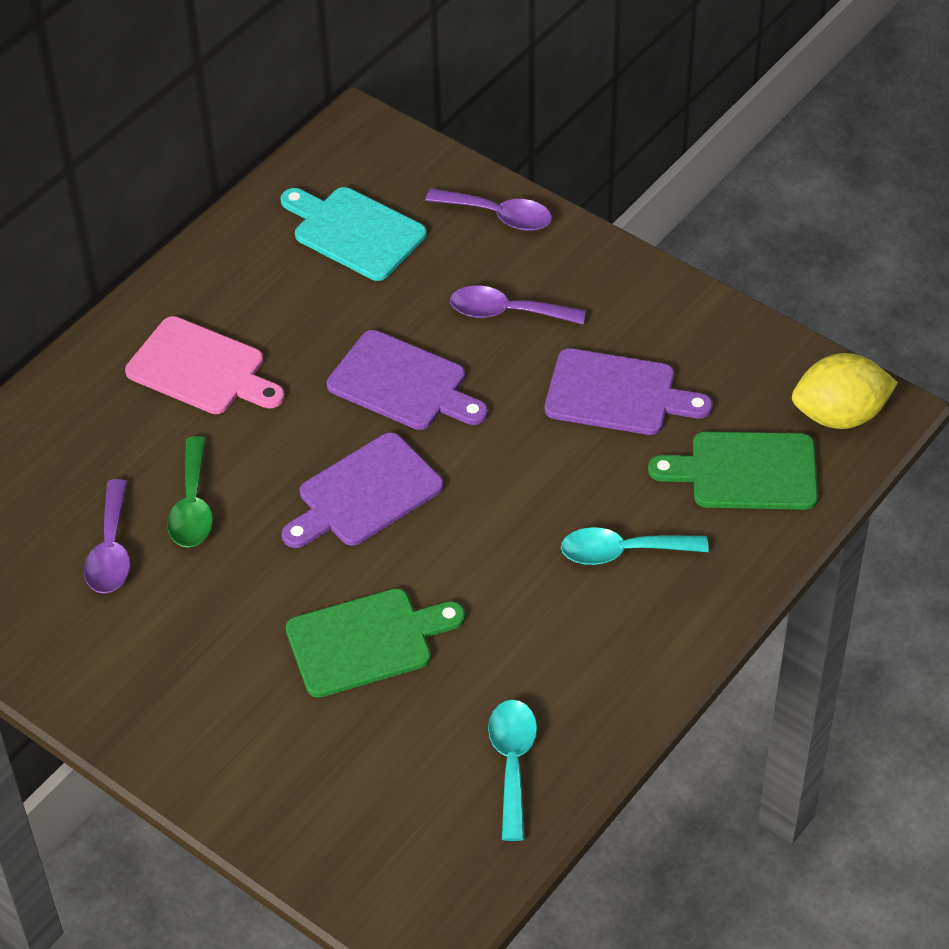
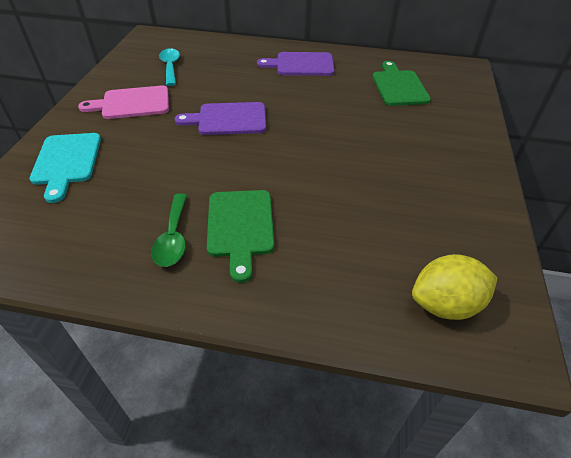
purple cutting board: 3 -> 2
purple spoon: 3 -> 0
turquoise spoon: 2 -> 1

